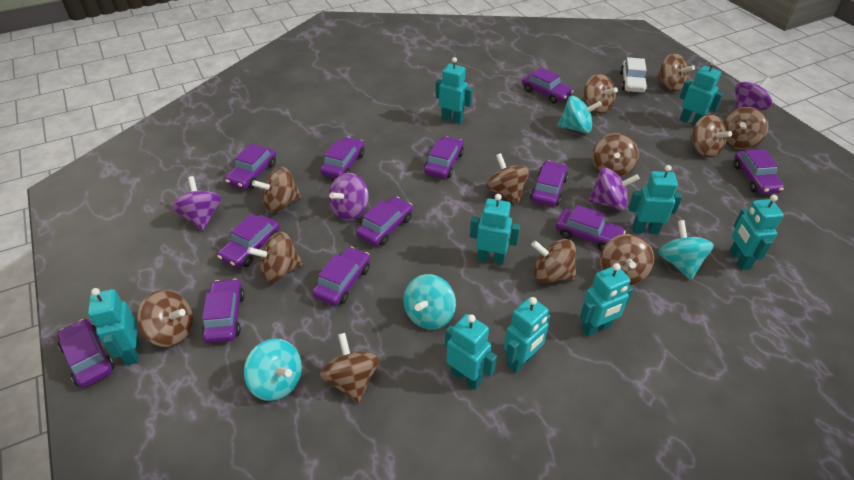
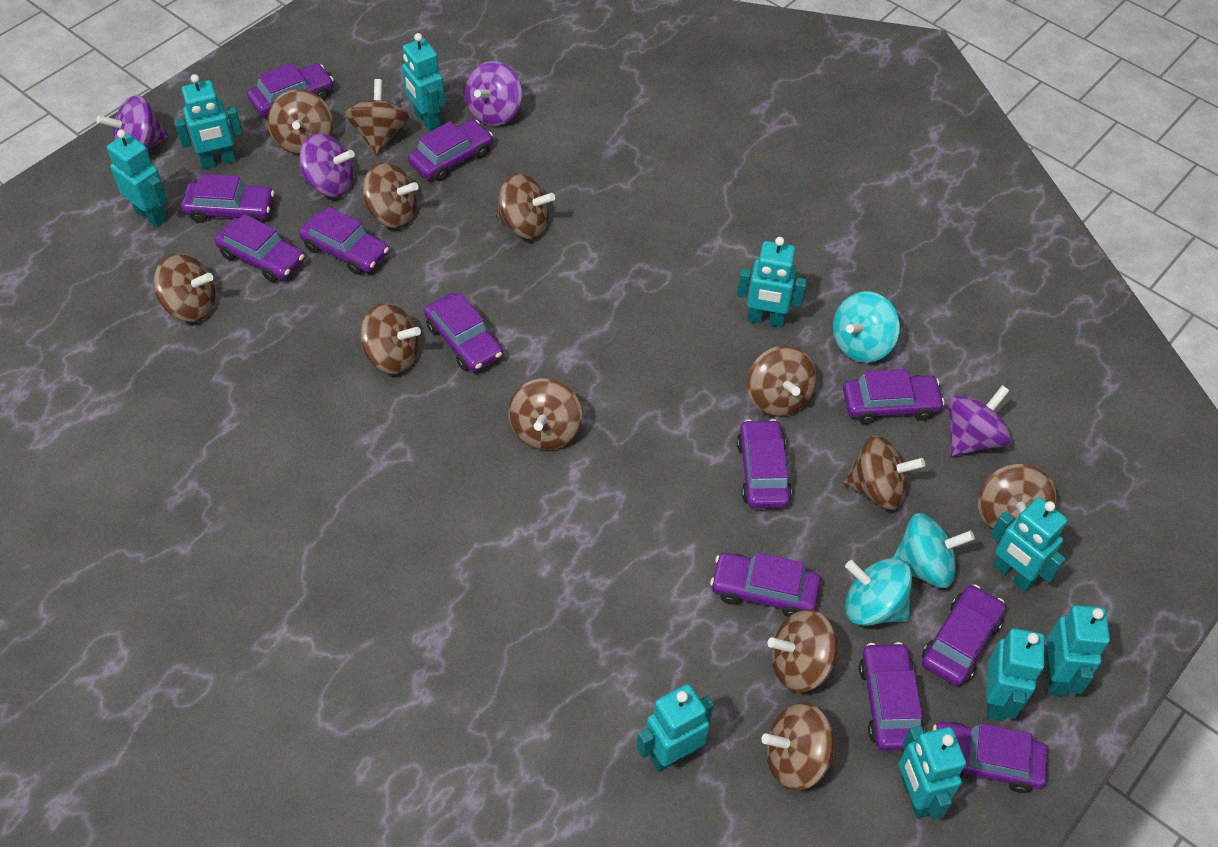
turquoise spinning top: 4 -> 3
white car: 1 -> 0

